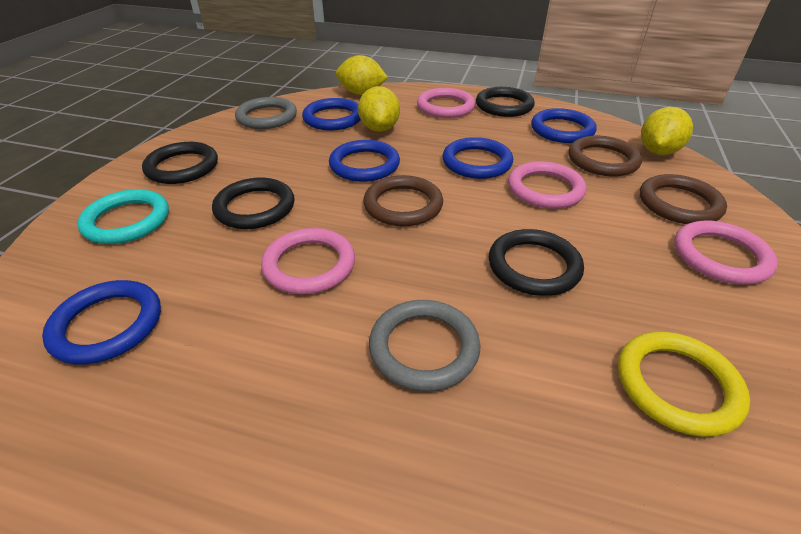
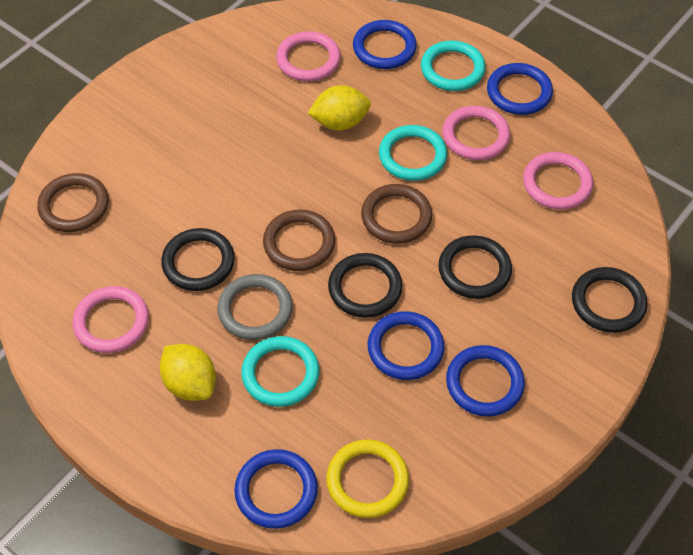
grey ring: 2 -> 1
turquoise ring: 1 -> 3
yellow lemon: 3 -> 2

